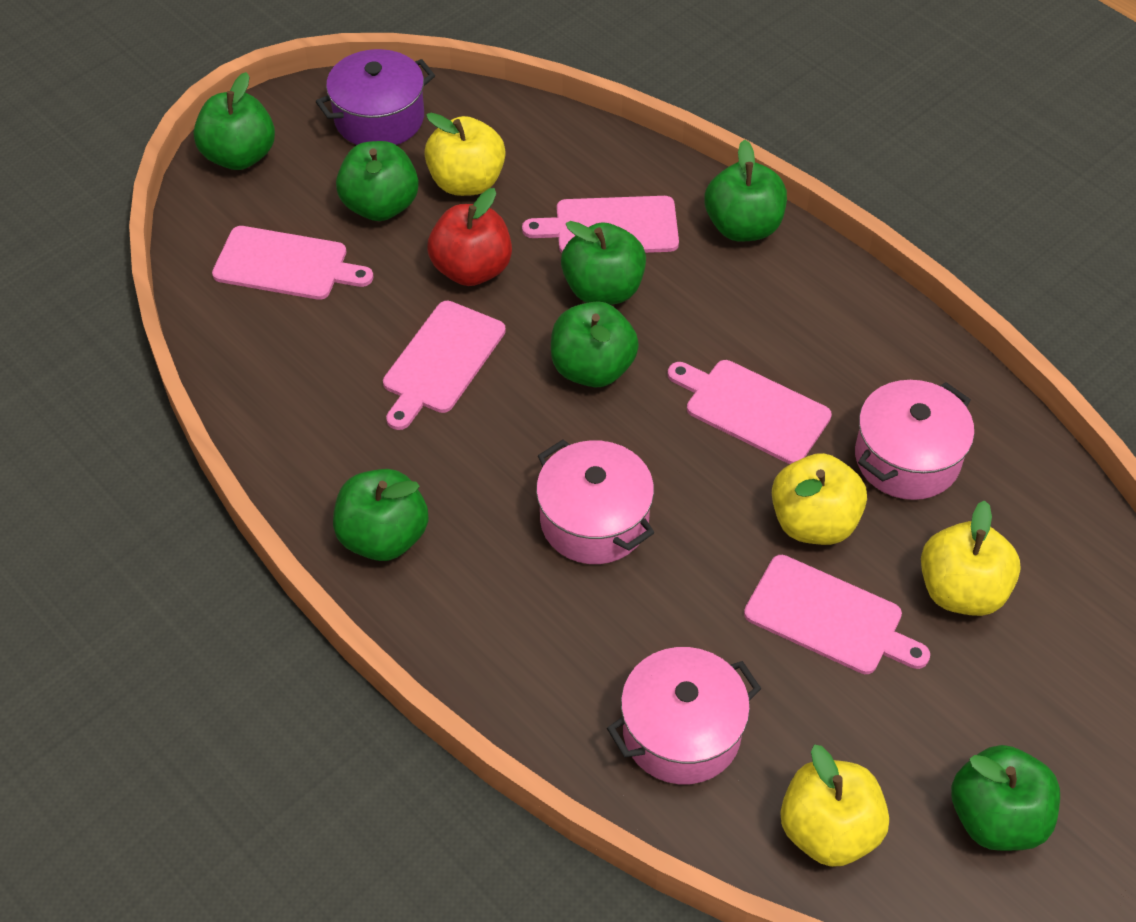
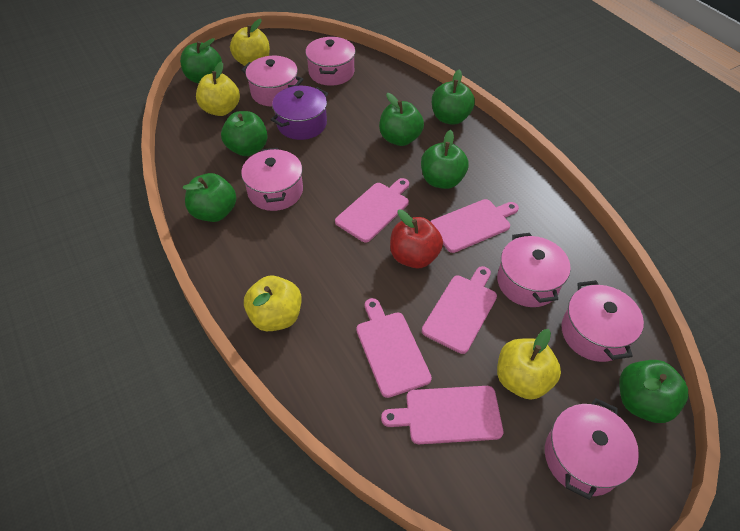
pink pot: 3 -> 6

